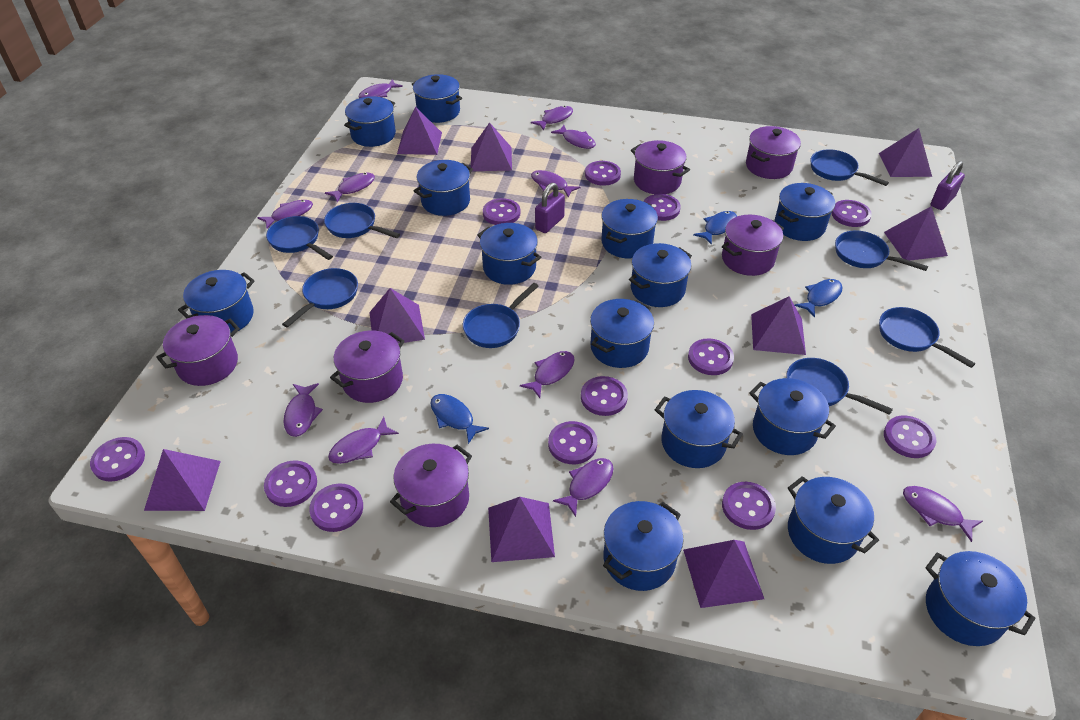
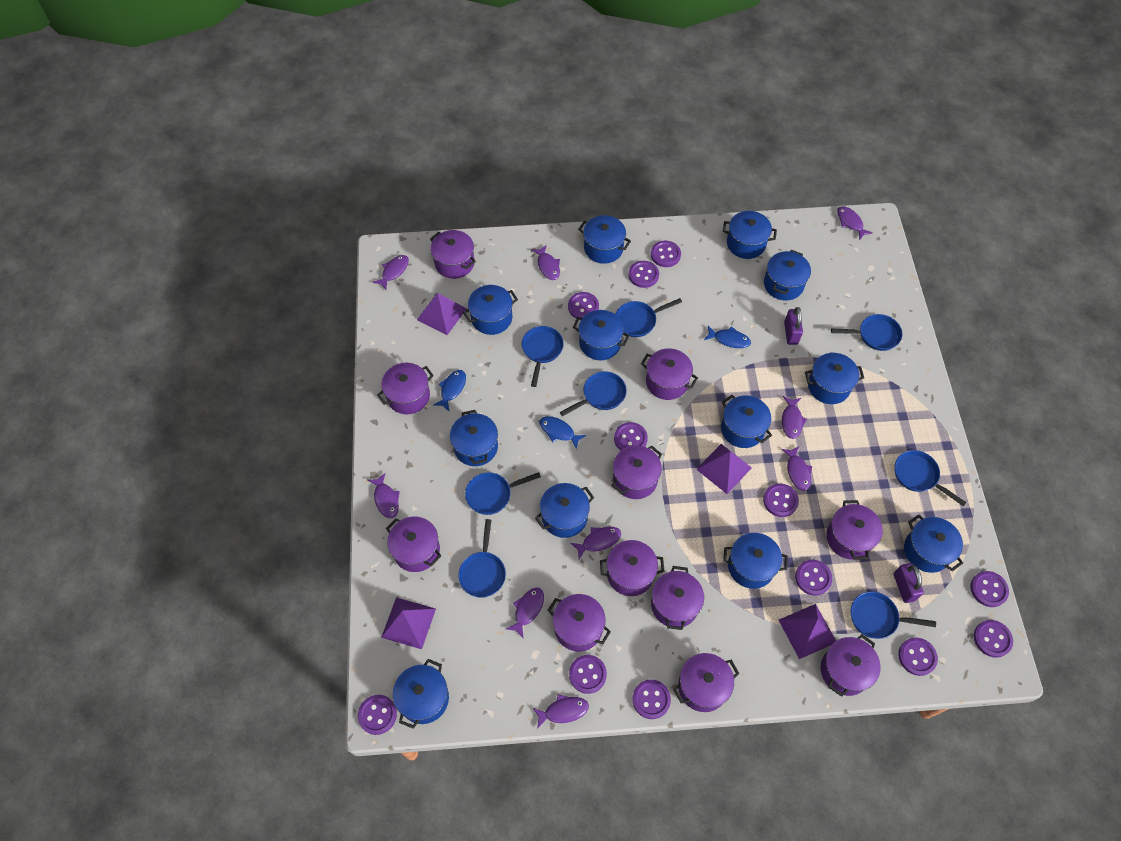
blue pot: 14 -> 12
purple fish: 11 -> 9
purple pot: 6 -> 11
purple pyramid: 9 -> 4

